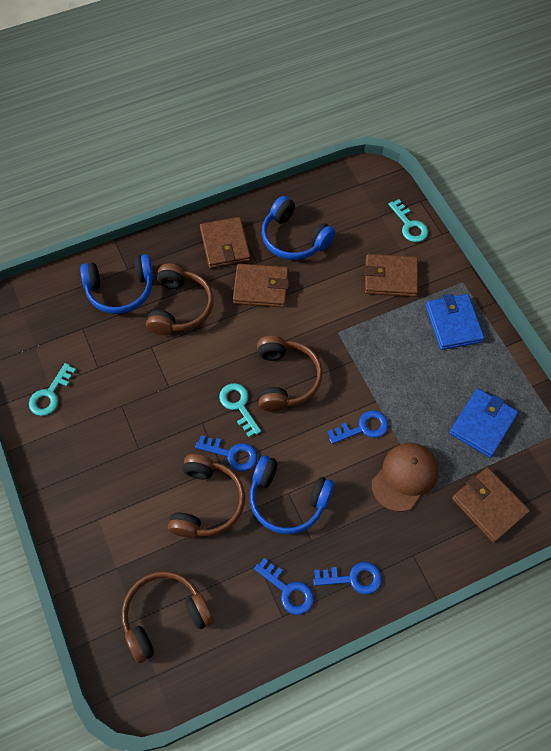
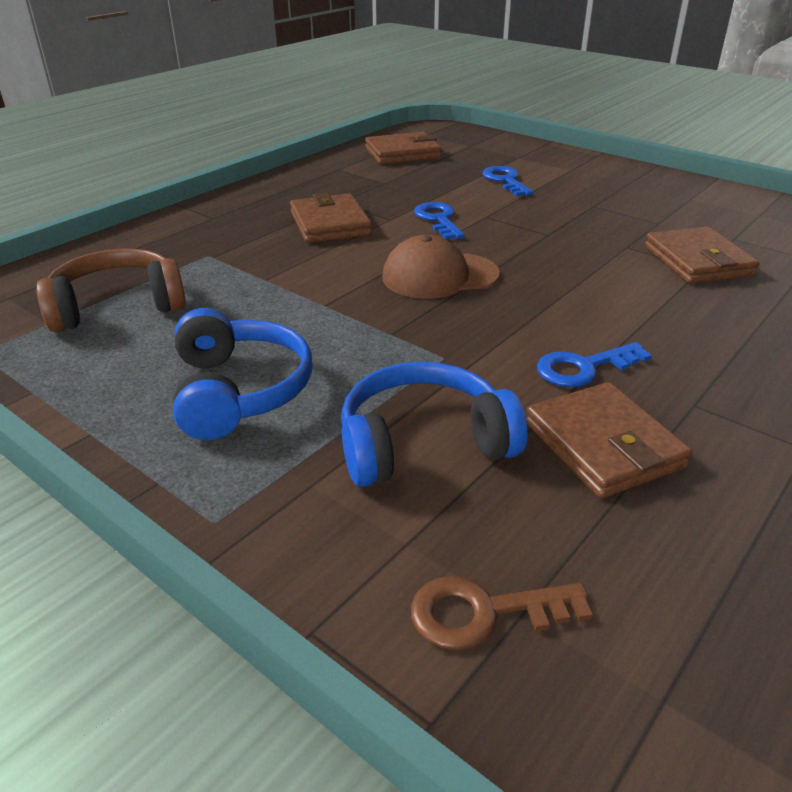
blue headphones: 3 -> 2
blue key: 4 -> 3
blue wallet: 2 -> 0
brown headphones: 4 -> 1
brown key: 0 -> 1
turquoise key: 3 -> 0

